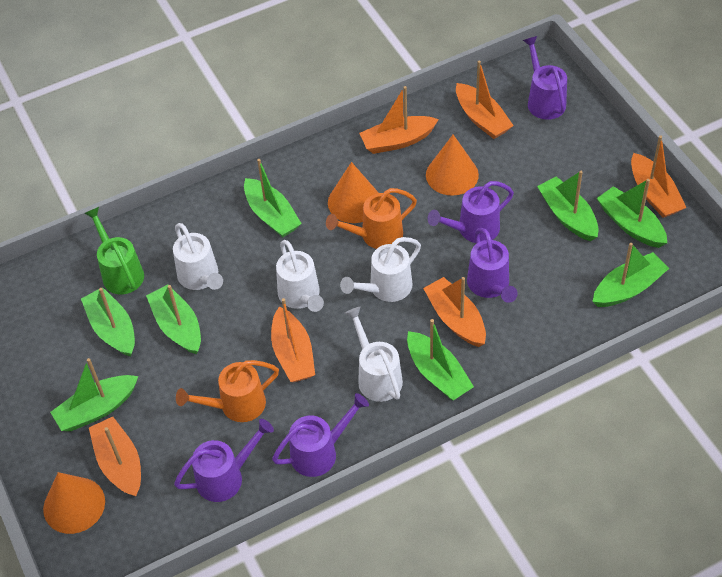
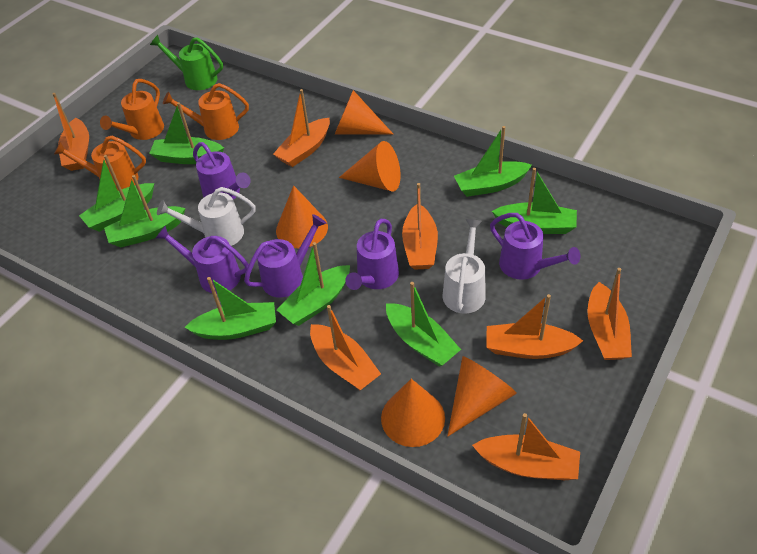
orange boat: 6 -> 7
orange cone: 3 -> 5
orange watering can: 2 -> 3
white watering can: 4 -> 2

